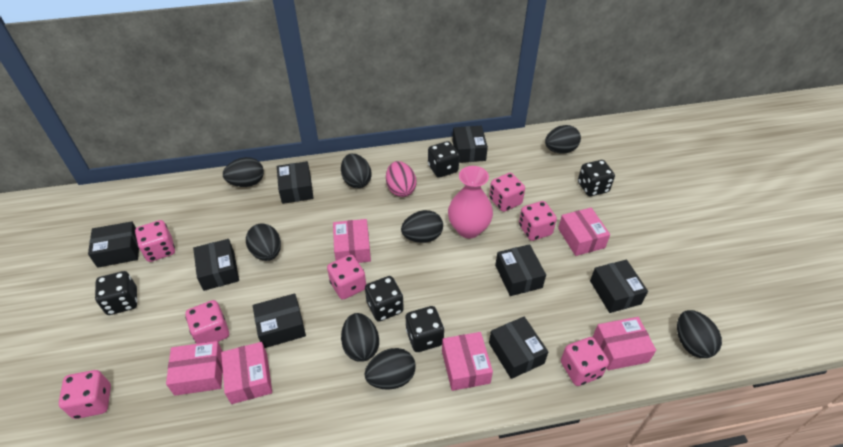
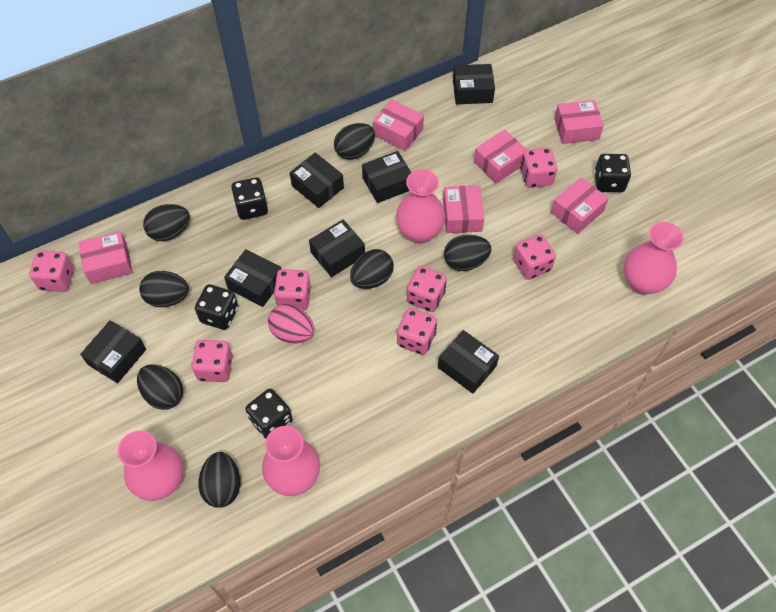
black box: 8 -> 7
black dice: 5 -> 4
black egg: 8 -> 7
pink vase: 1 -> 4

